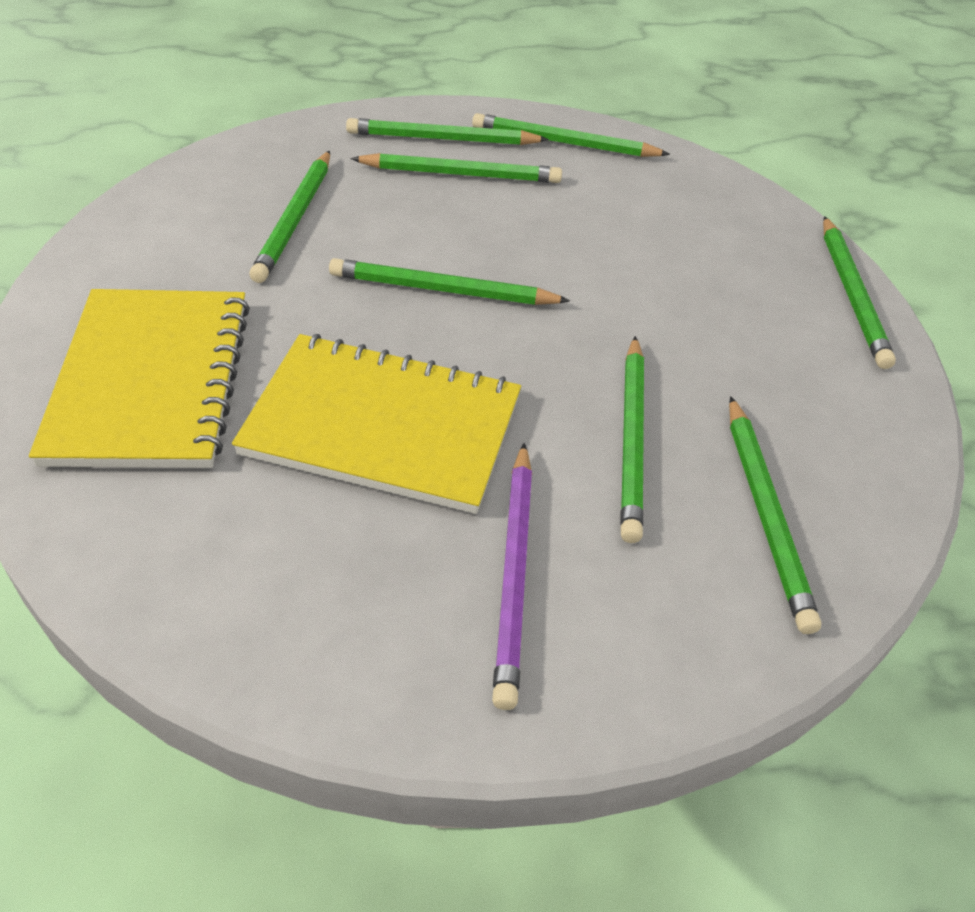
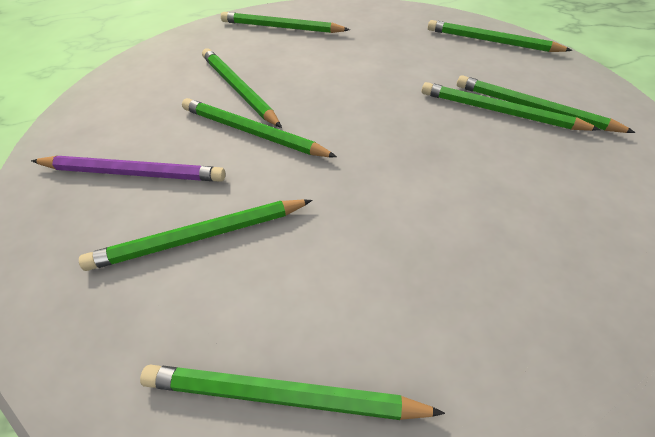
yellow notebook: 2 -> 0

